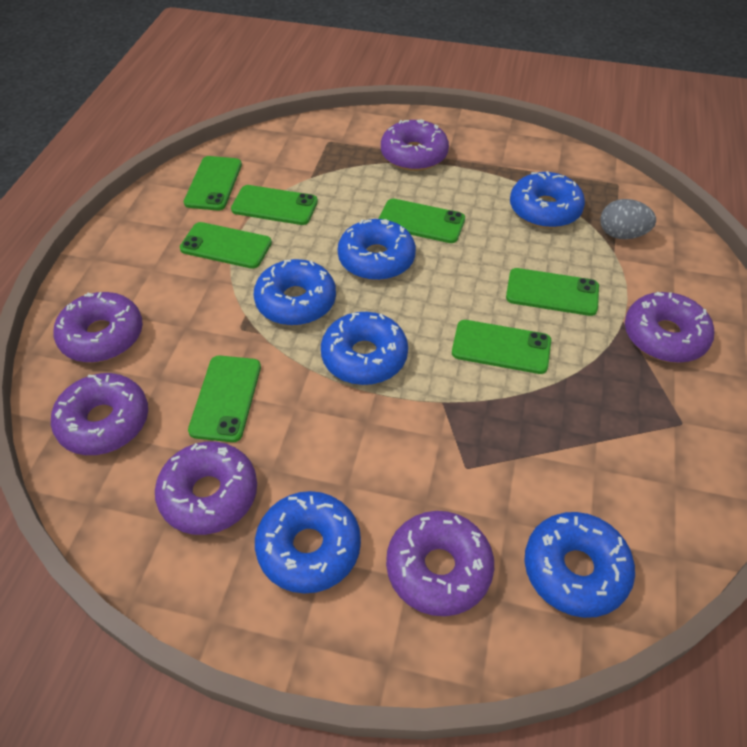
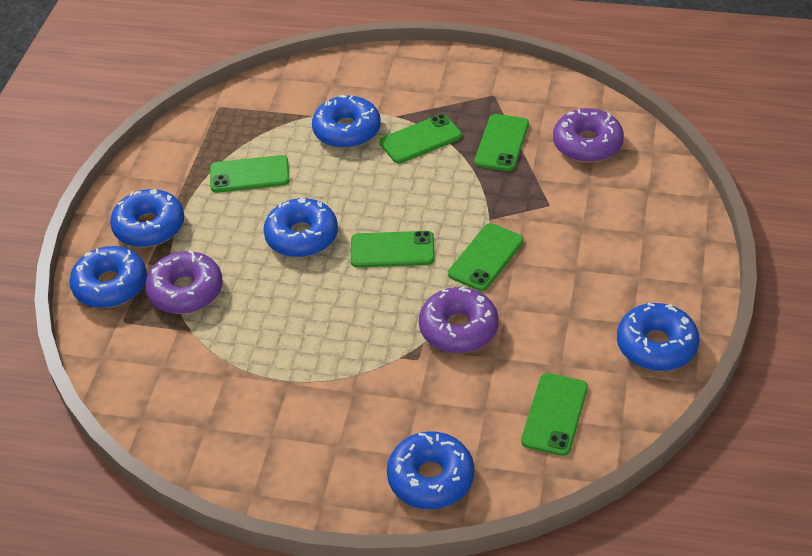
green phone: 7 -> 6
grey egg: 1 -> 0
purple donut: 6 -> 3

